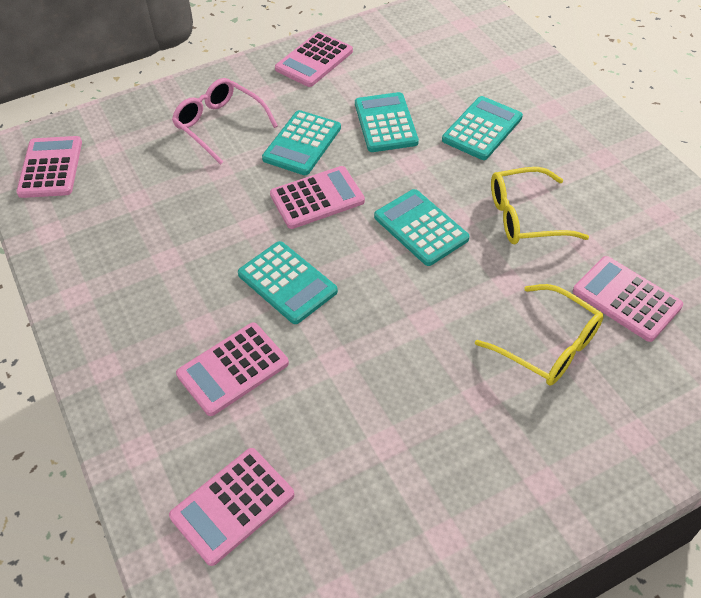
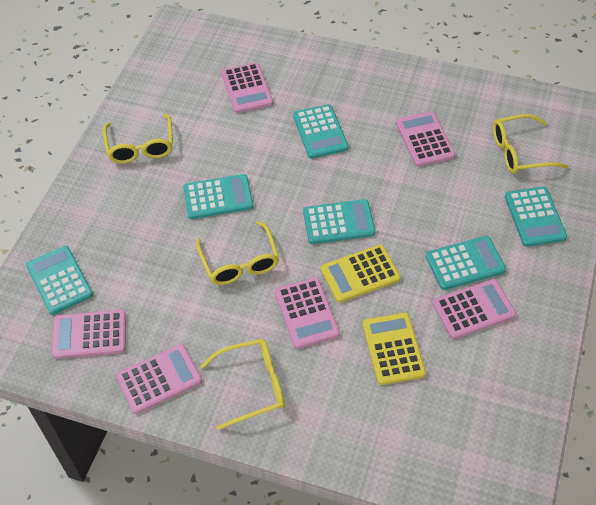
pink glasses: 1 -> 0
turquoise calculator: 5 -> 6
yellow calculator: 0 -> 2
yellow glasses: 2 -> 4

